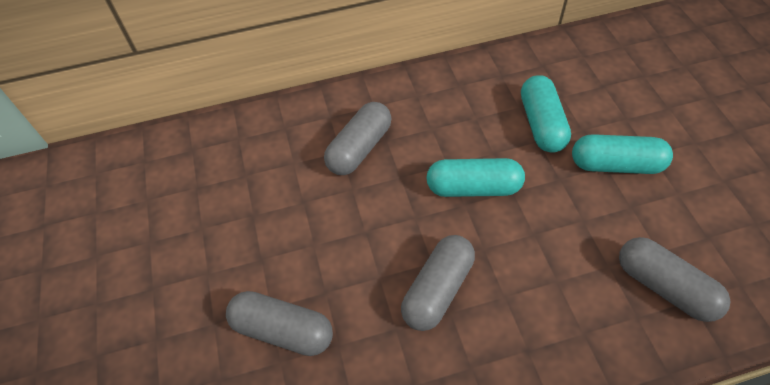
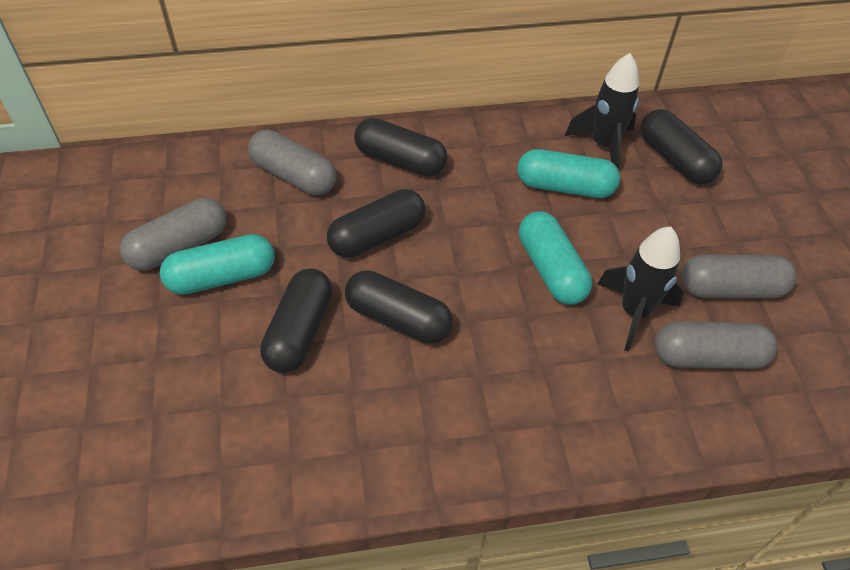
black capsule: 0 -> 5
black rocket: 0 -> 2

